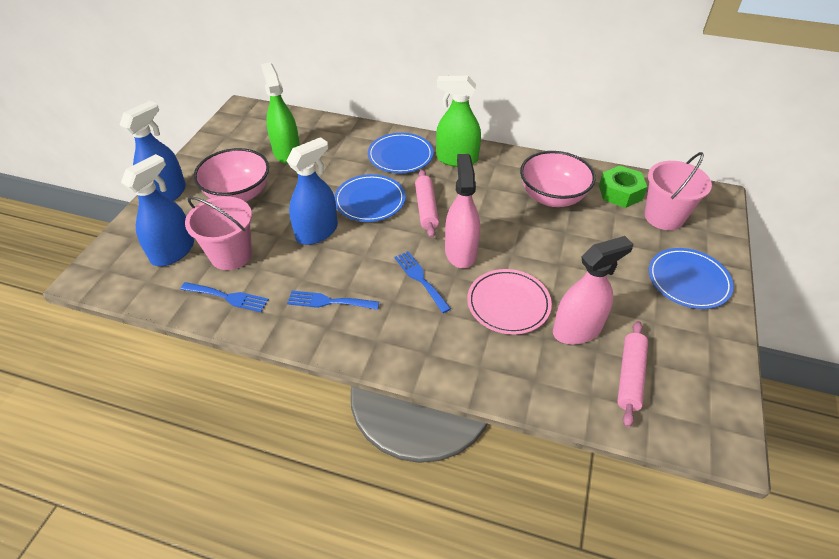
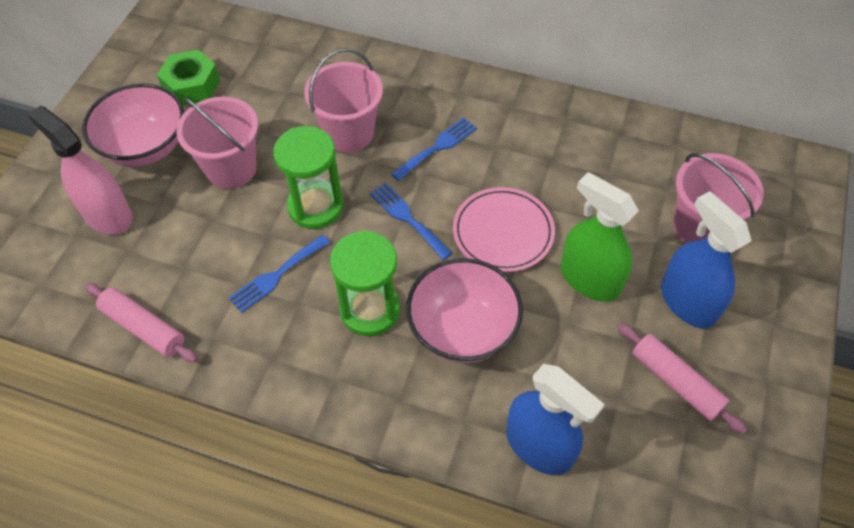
blue plate: 3 -> 0
blue spray bottle: 3 -> 2
green hourglass: 0 -> 2
green spray bottle: 2 -> 1
pink bucket: 2 -> 3
pink spray bottle: 2 -> 1

